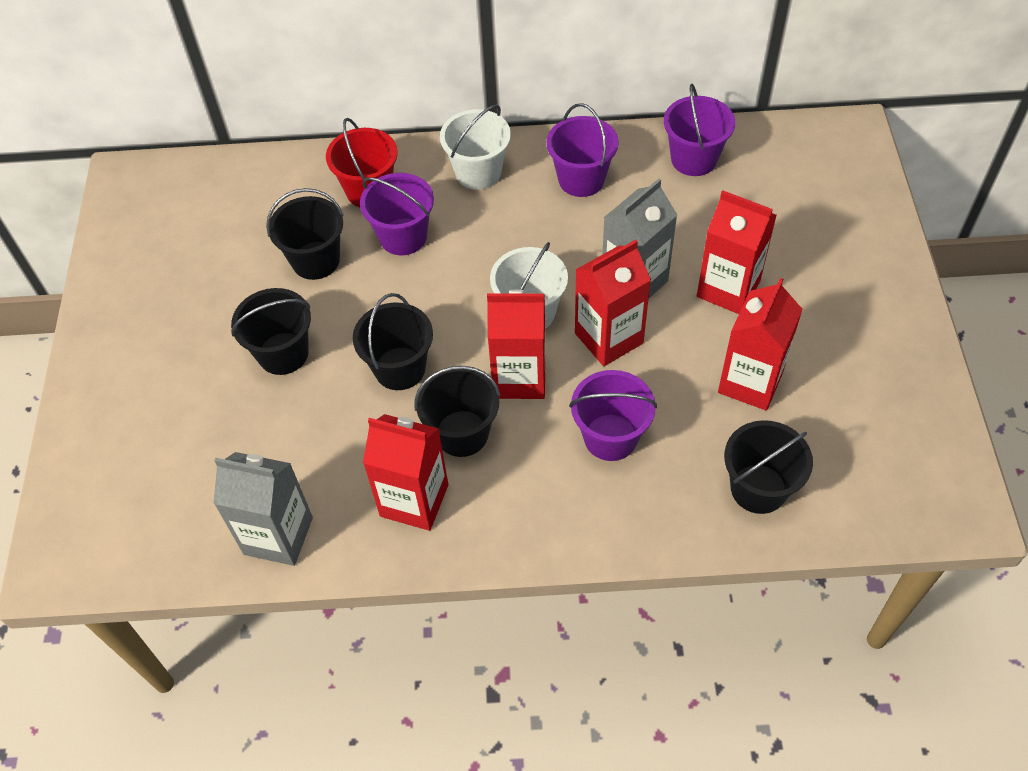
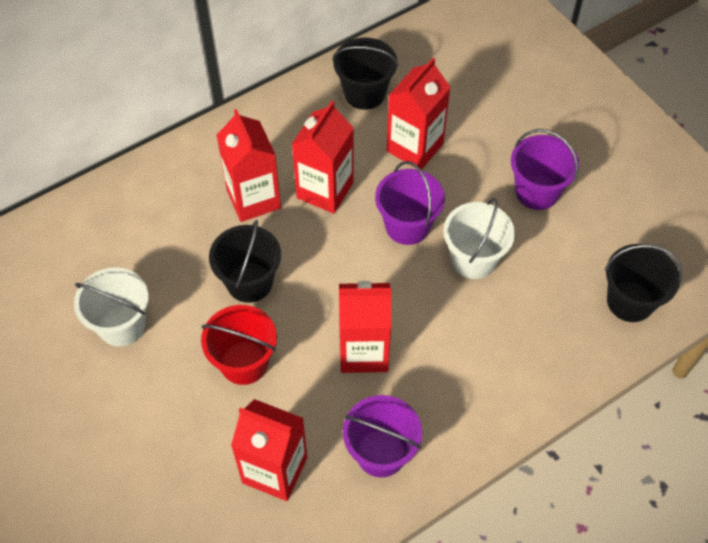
black bucket: 5 -> 3
grey carton: 2 -> 0
purple bucket: 4 -> 3

